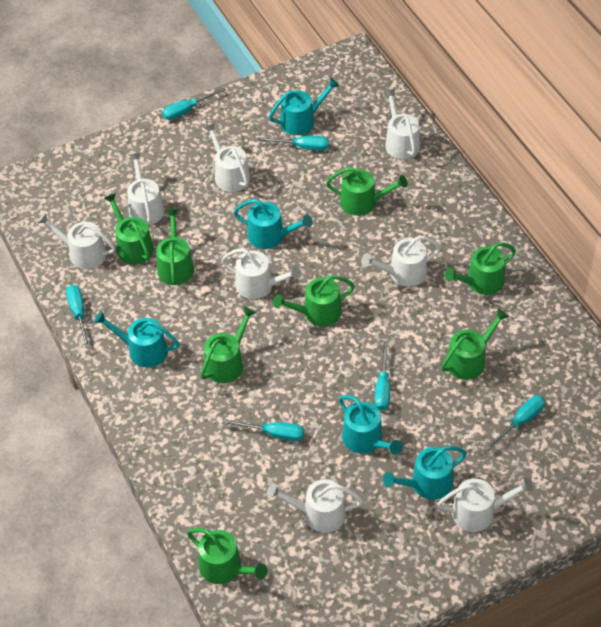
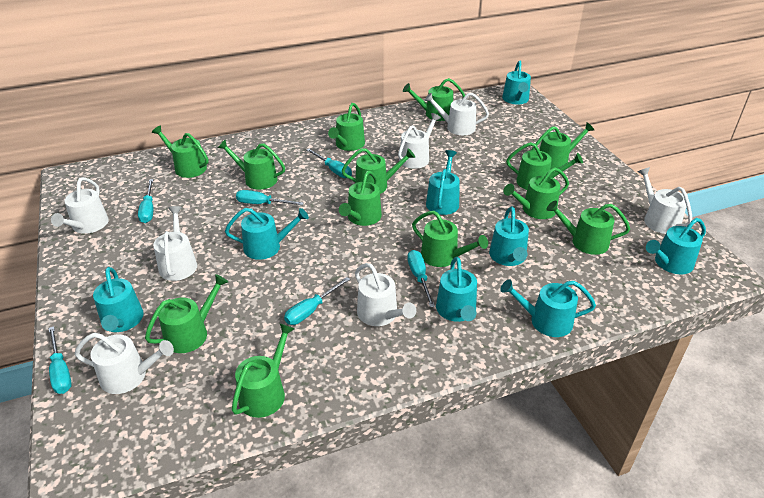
green watering can: 8 -> 13
turquoise watering can: 5 -> 8
white watering can: 8 -> 7

